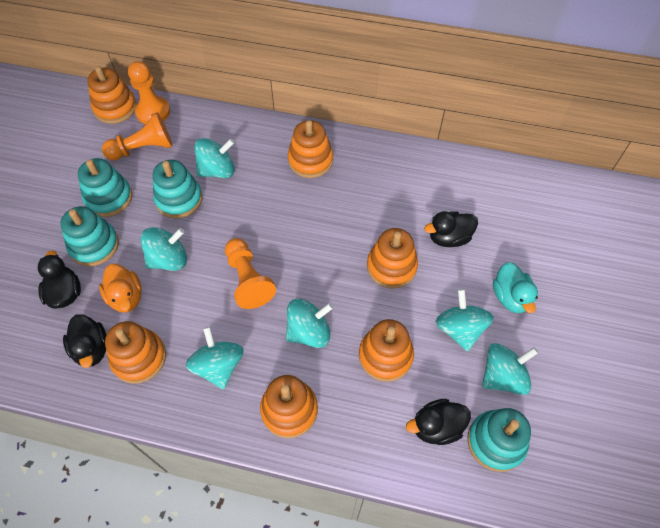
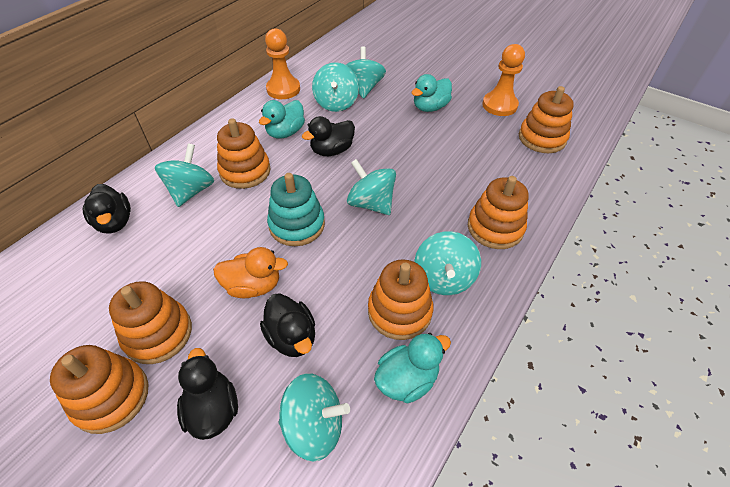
orange pawn: 3 -> 2
turquoise duck: 1 -> 3
turquoise stacking toy: 4 -> 1

